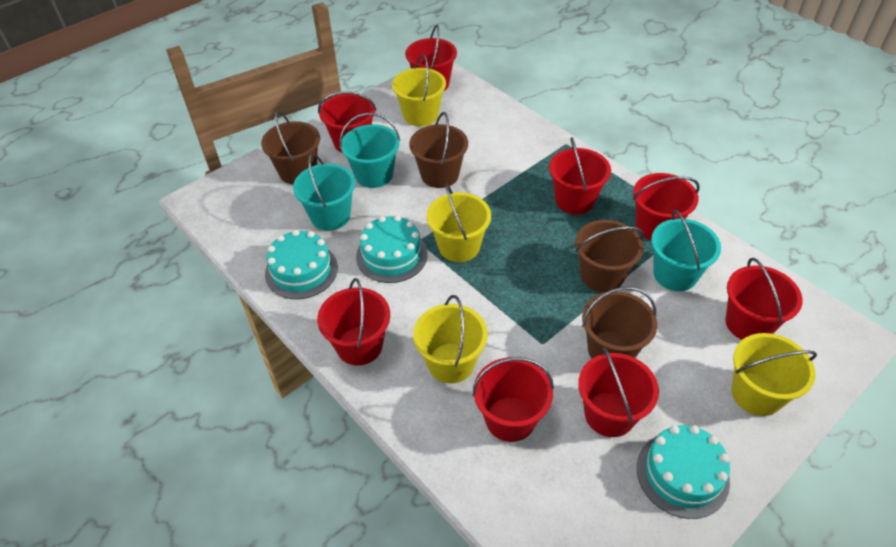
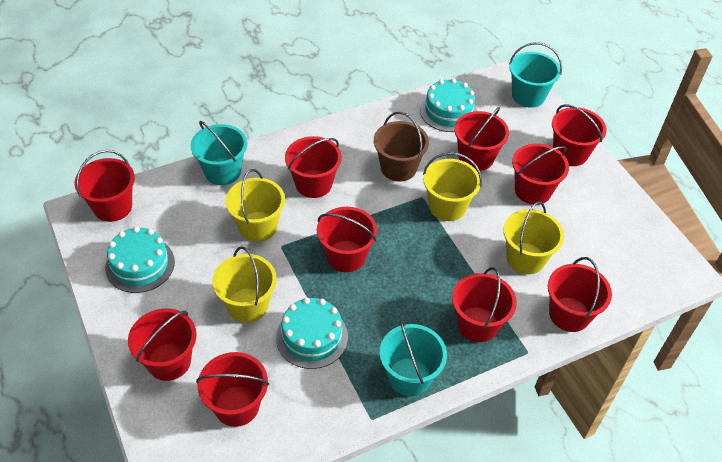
brown bucket: 4 -> 1
red bucket: 8 -> 10

